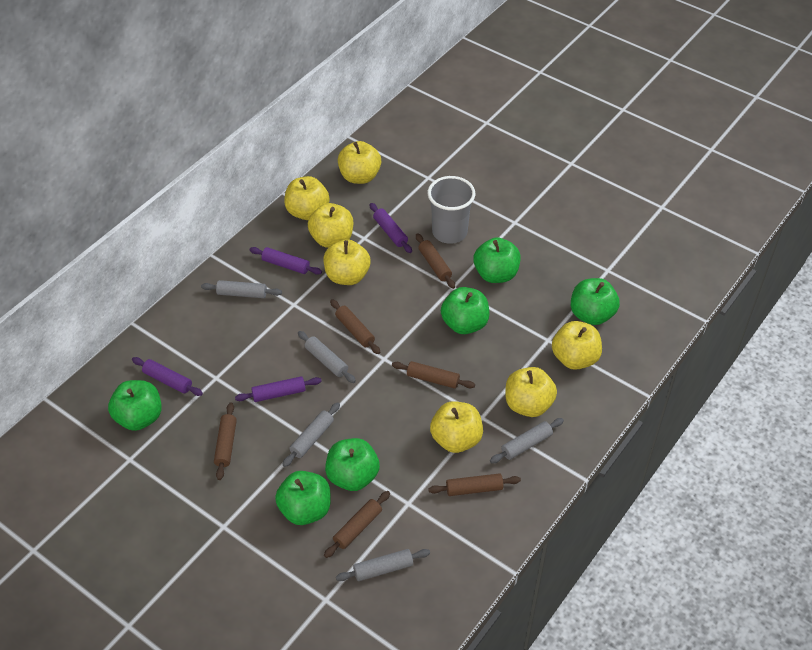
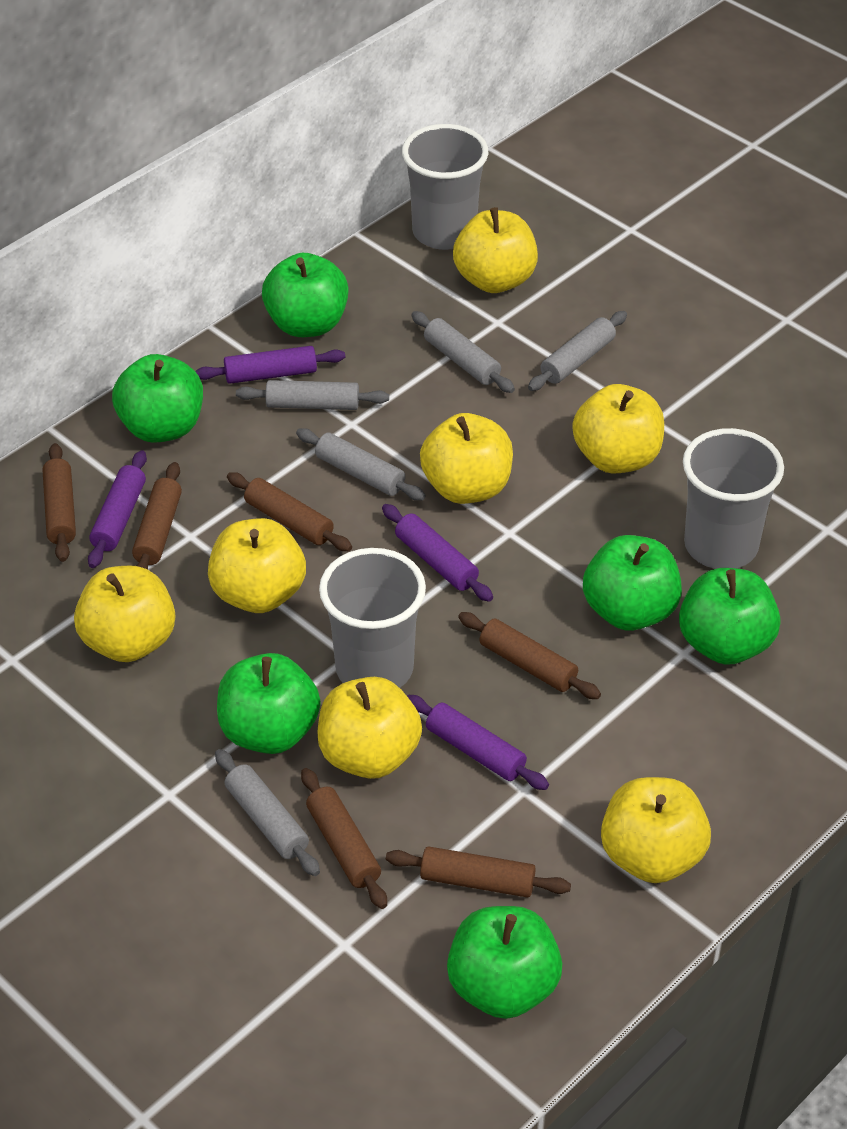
grey cup: 1 -> 3

